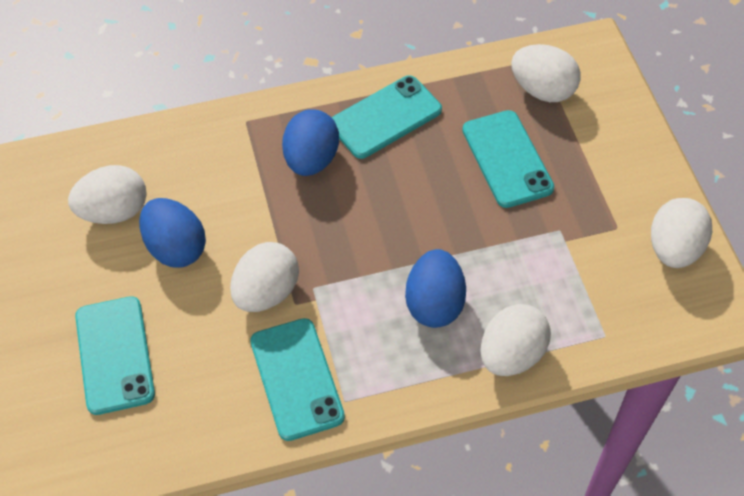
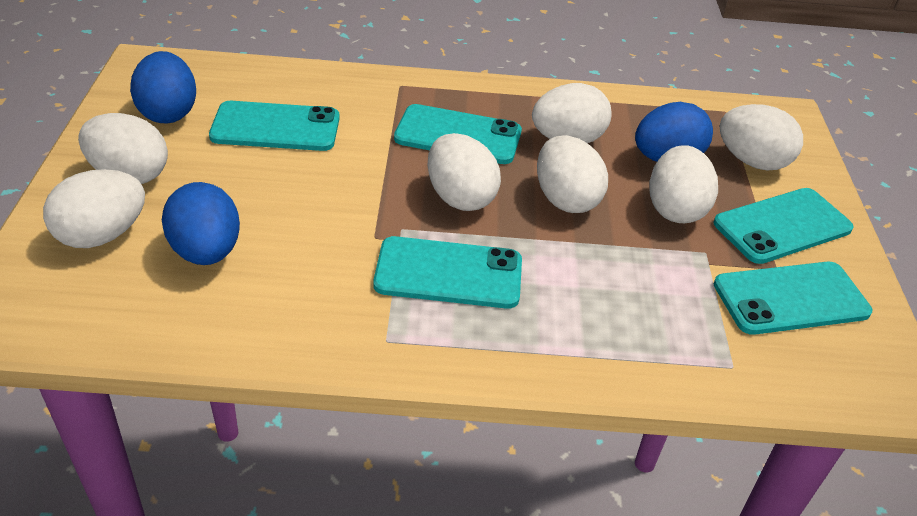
turquoise phone: 4 -> 5
white egg: 5 -> 7

